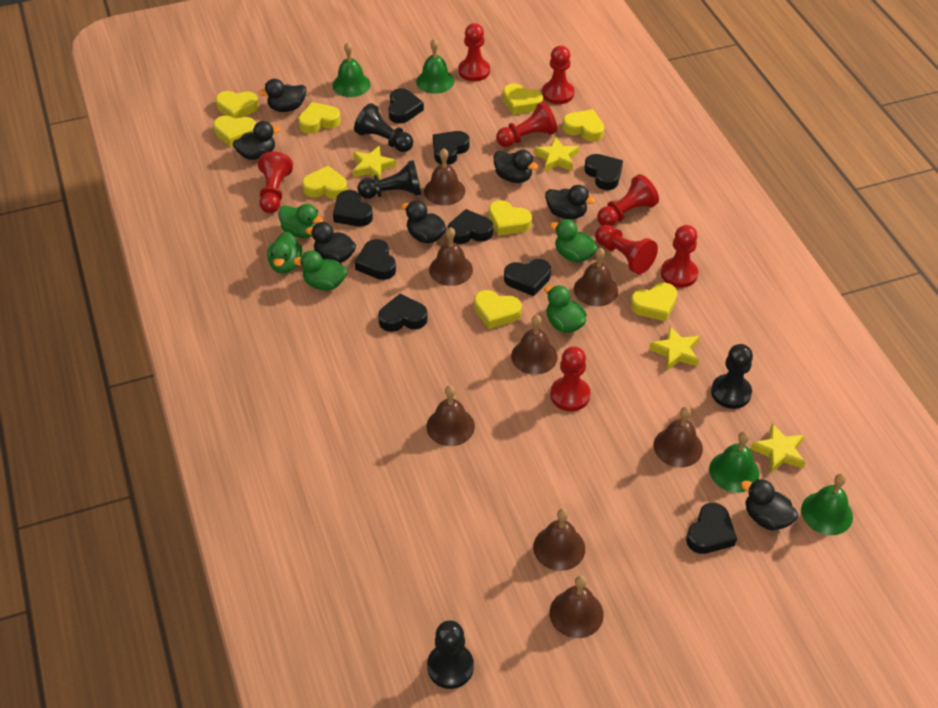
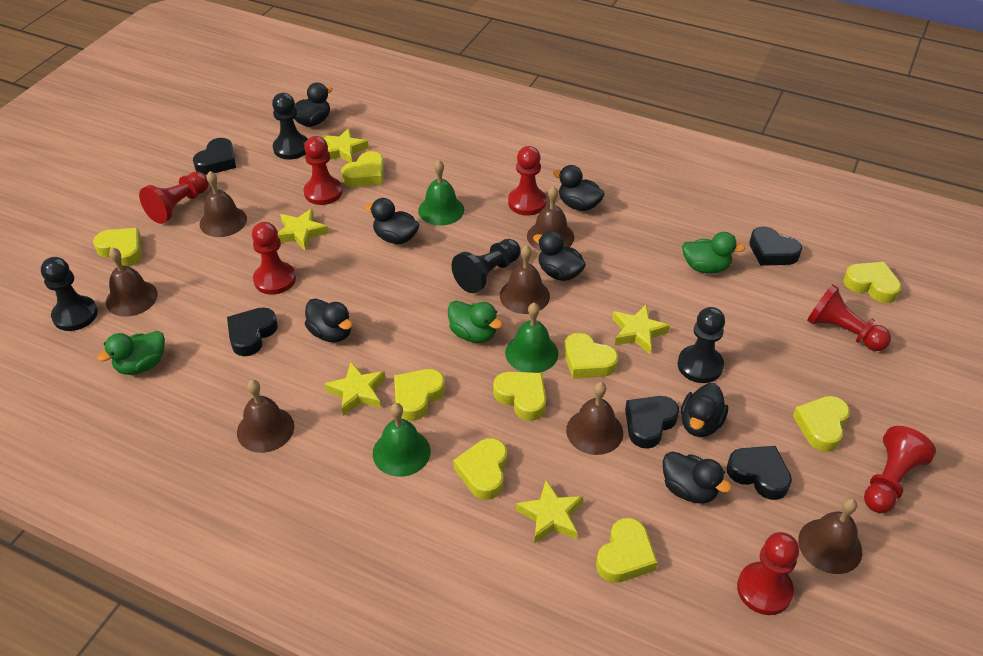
black heart: 9 -> 5
brown bell: 8 -> 7
green bell: 4 -> 3
green duck: 5 -> 3
red pawn: 8 -> 7
yellow star: 4 -> 5

